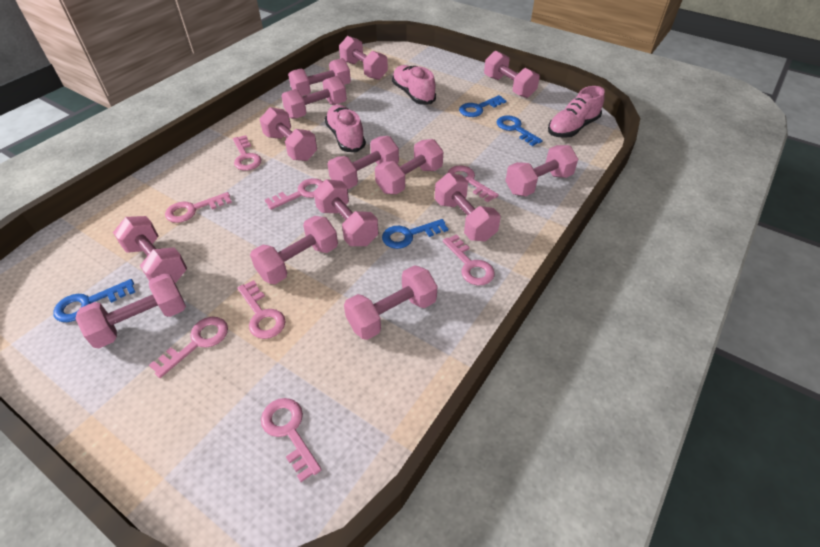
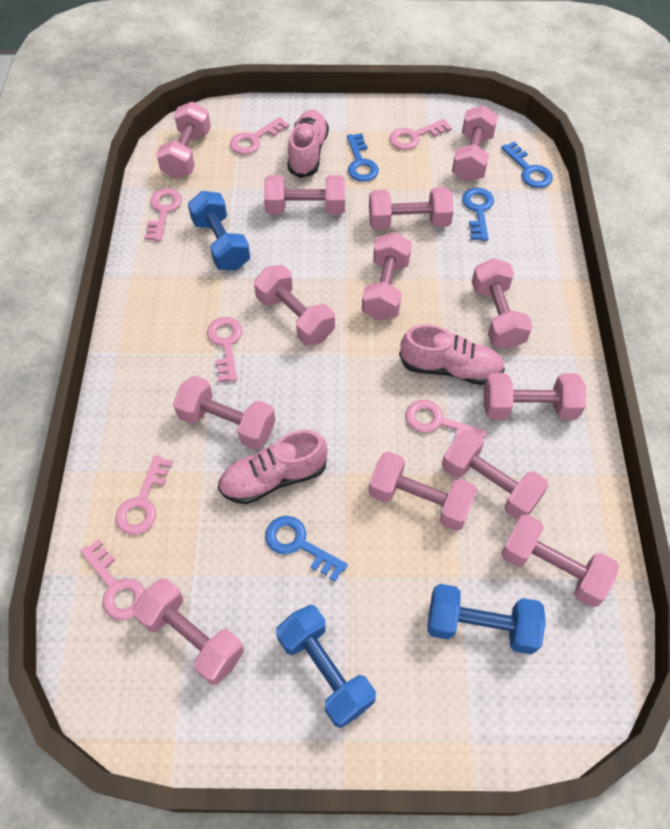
blue dumbbell: 0 -> 3
pink dumbbell: 14 -> 13
pink key: 8 -> 7

